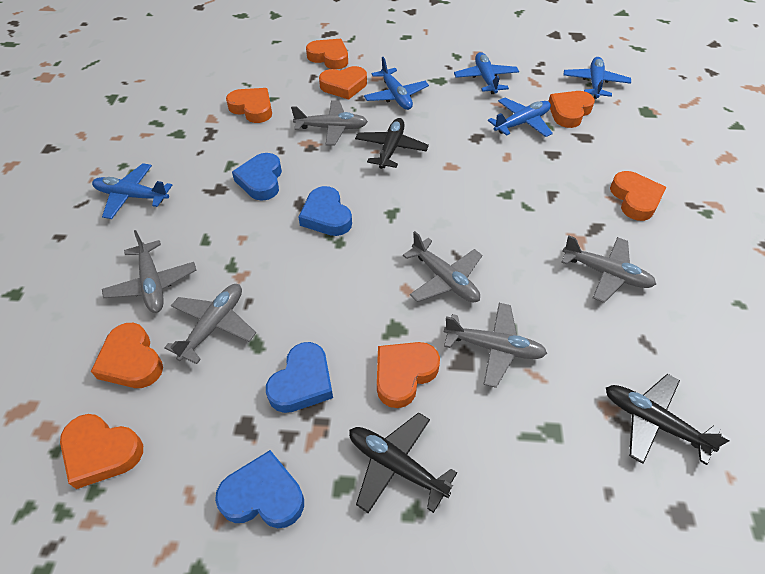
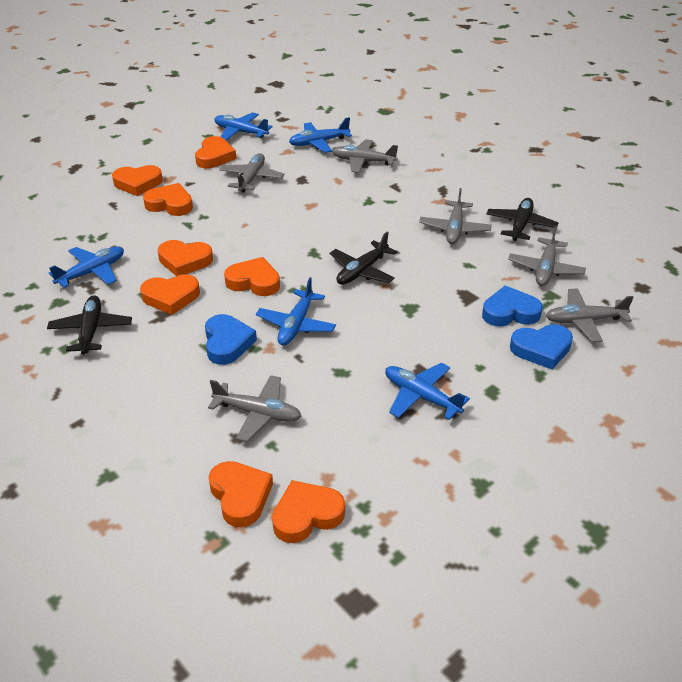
blue heart: 4 -> 3

